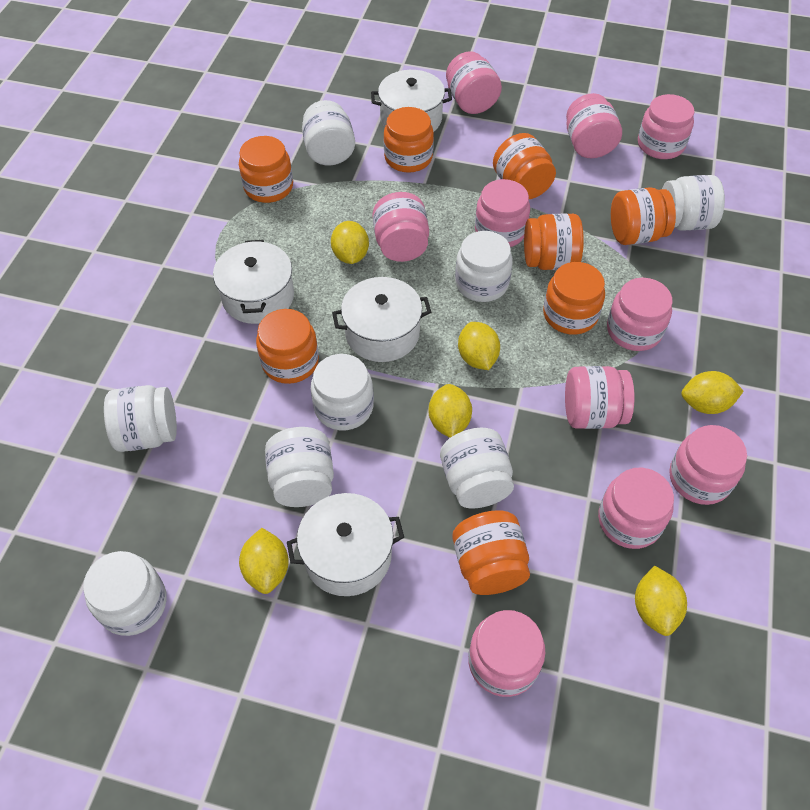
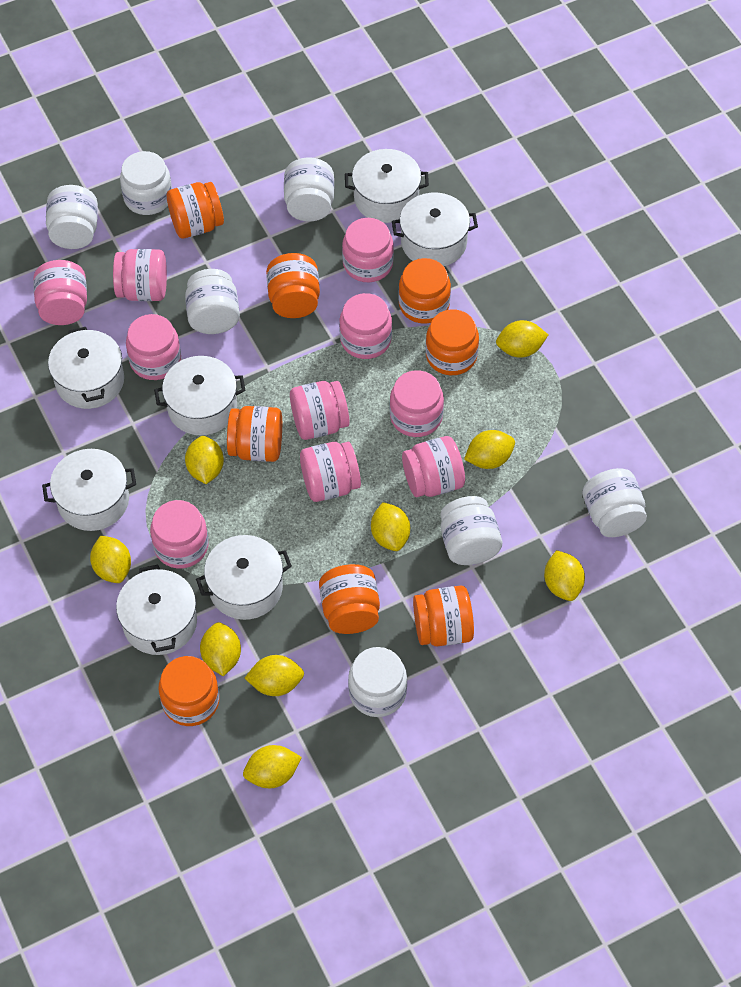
white jar: 8 -> 7
white pot: 4 -> 7
yellow lemon: 6 -> 9

